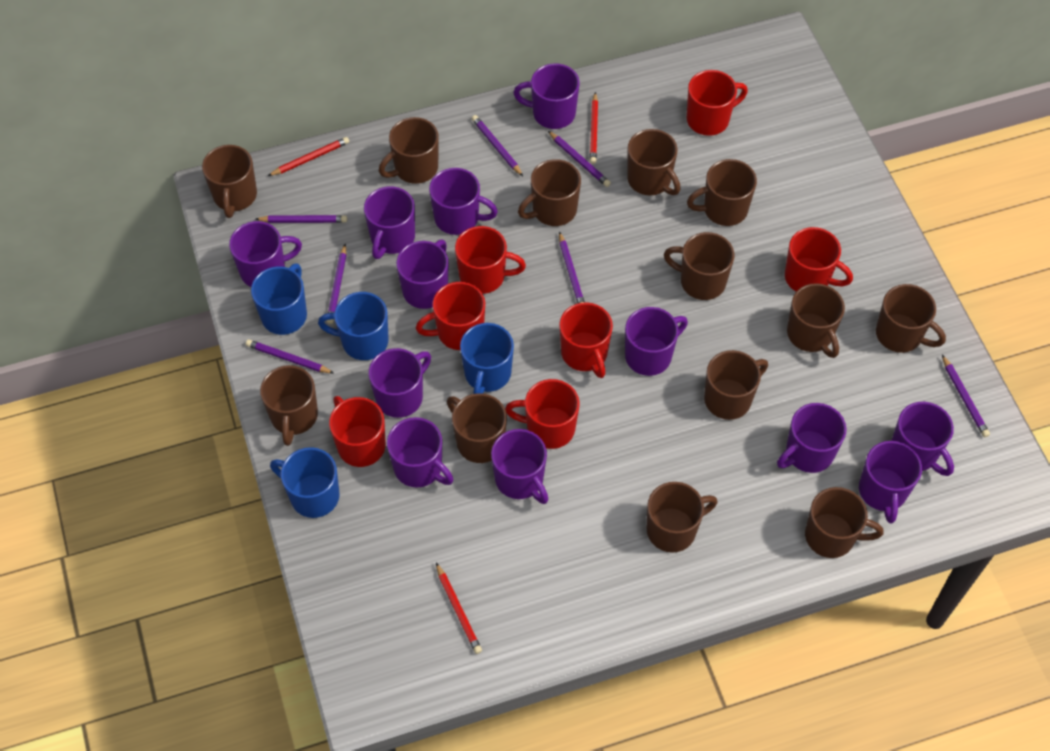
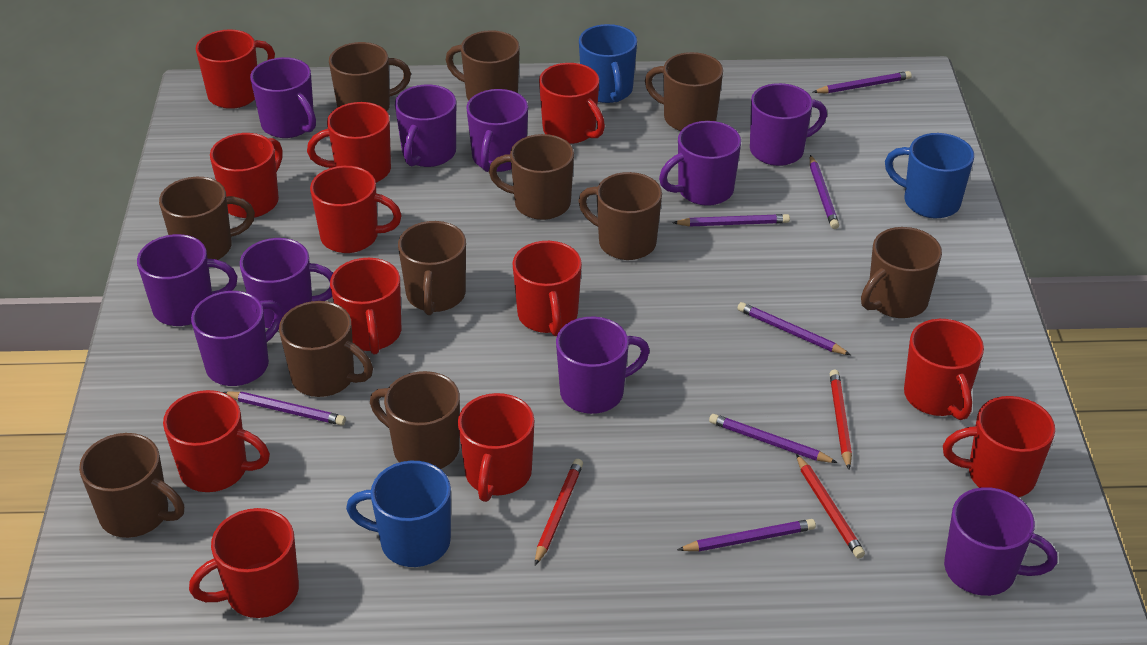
blue mug: 4 -> 3
brown mug: 13 -> 11
purple mug: 12 -> 10
red mug: 7 -> 12

